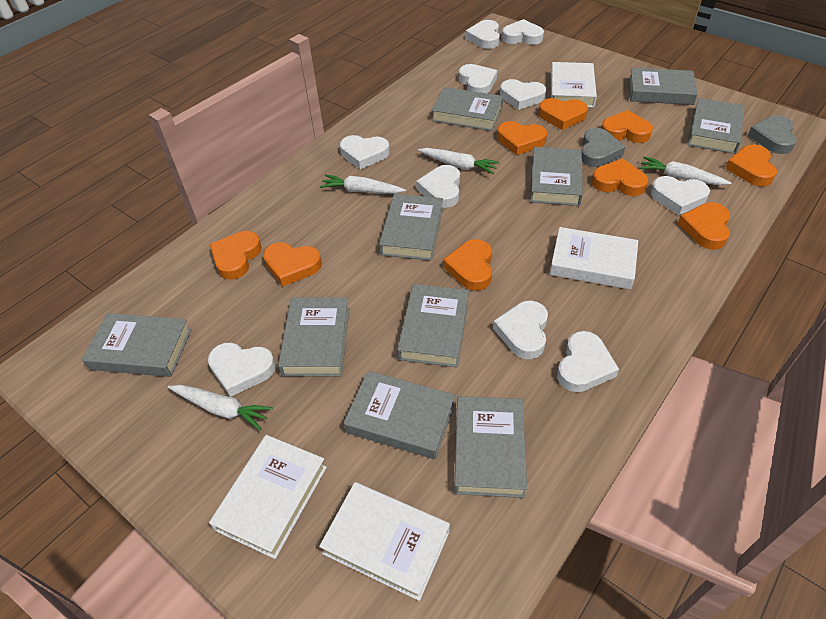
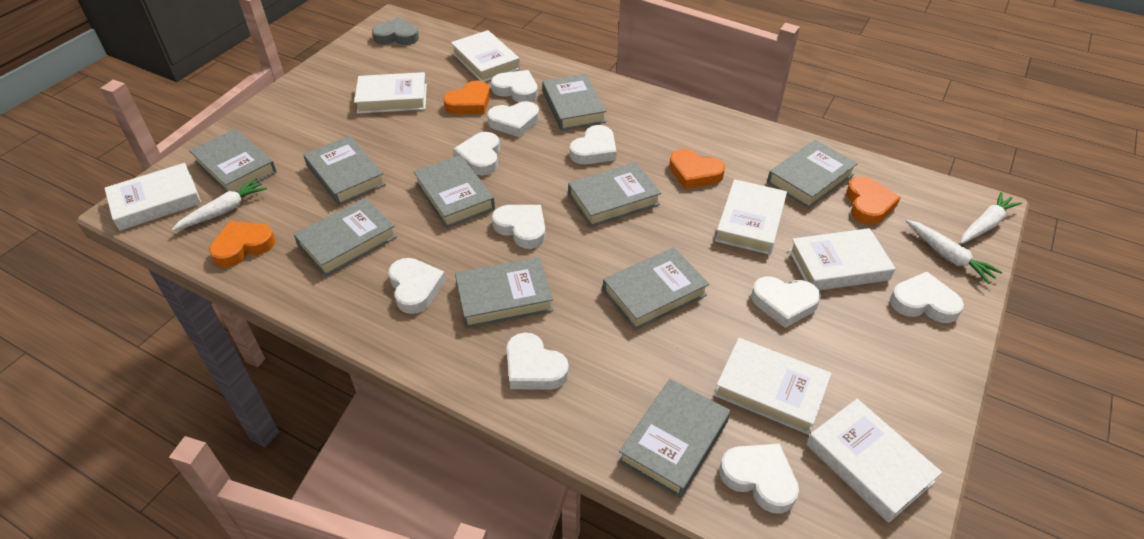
grey heart: 2 -> 1
orange heart: 9 -> 4
white book: 4 -> 7
white carrot: 4 -> 3

